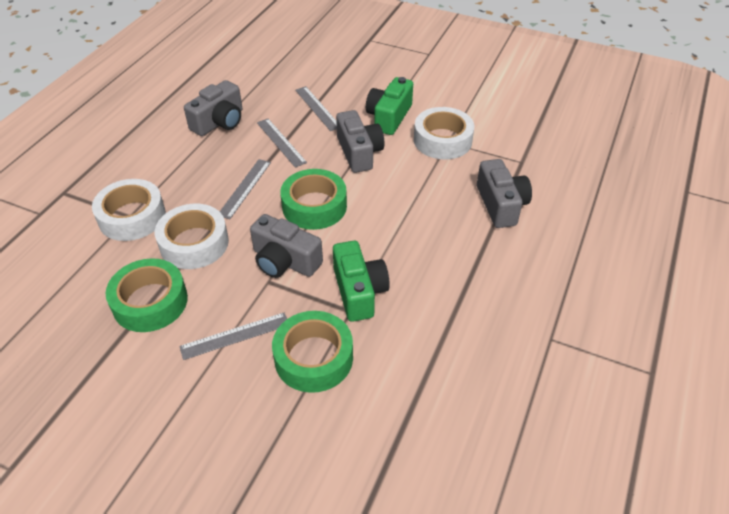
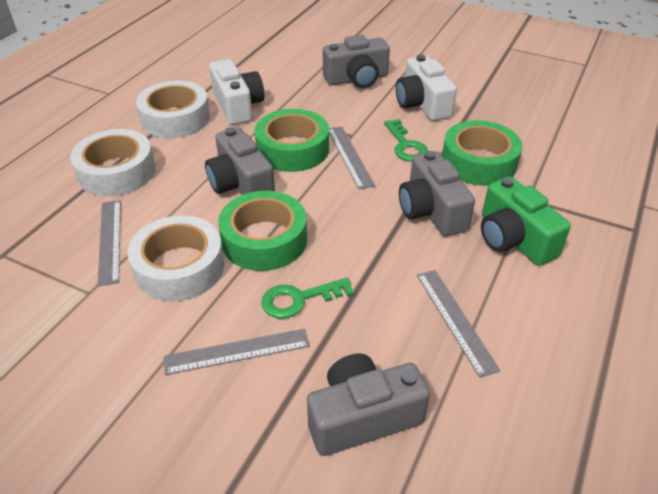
green camera: 2 -> 1
green key: 0 -> 2
white camera: 0 -> 2

